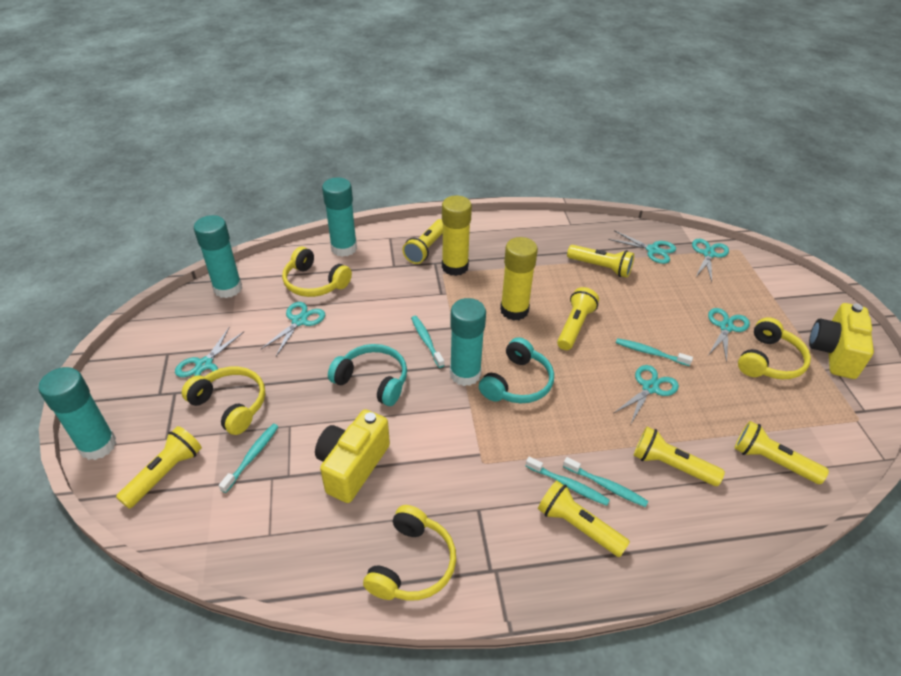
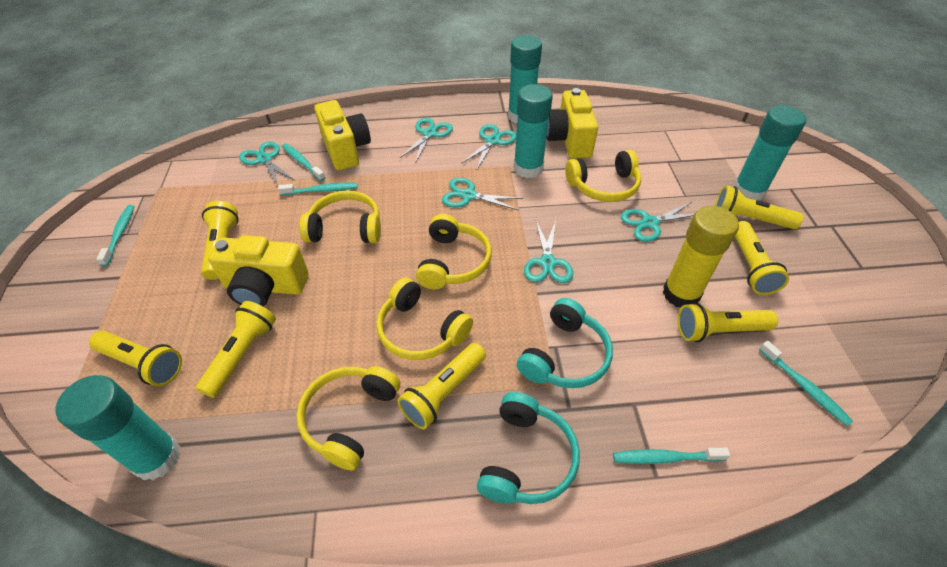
yellow camera: 2 -> 3
yellow glue stick: 2 -> 1
yellow headphones: 4 -> 5

